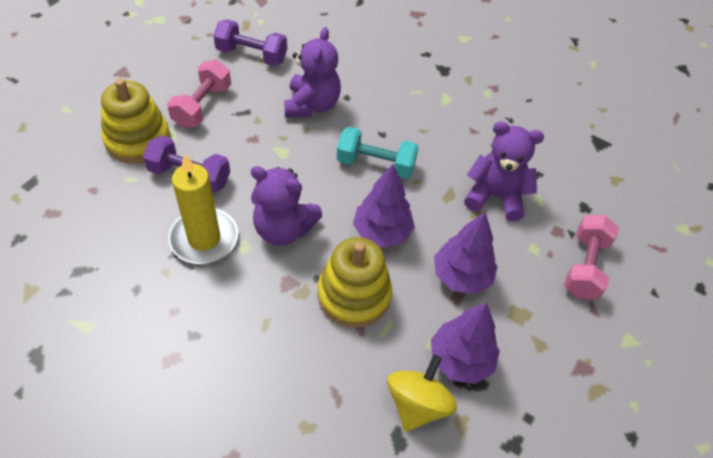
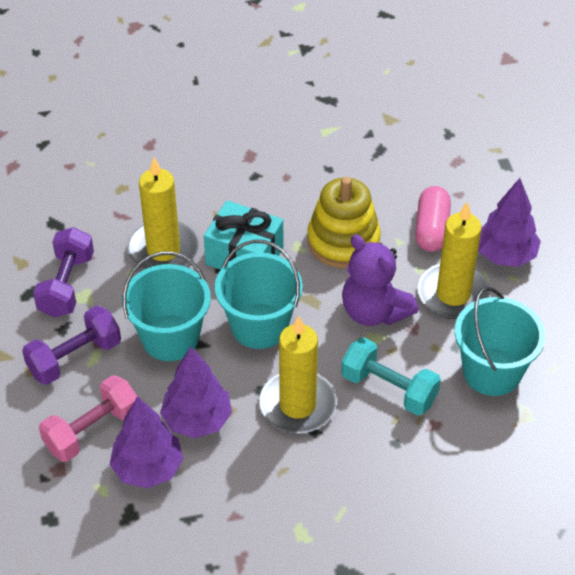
pink capsule: 0 -> 1
pink dumbbell: 2 -> 1
purple teddy bear: 3 -> 1
turquoise bucket: 0 -> 3
turquoise gift: 0 -> 1
yellow candle: 1 -> 3
yellow spinning top: 1 -> 0
yellow stacking toy: 2 -> 1

